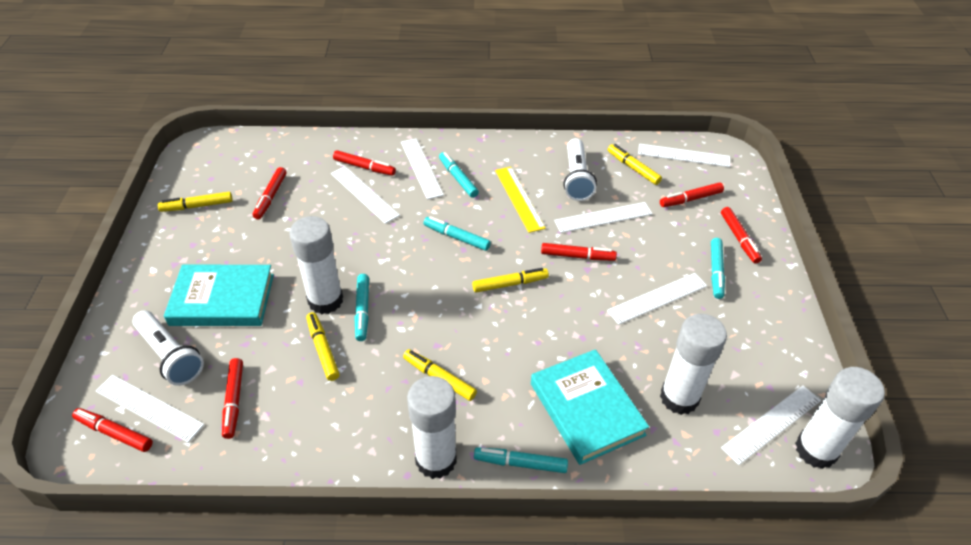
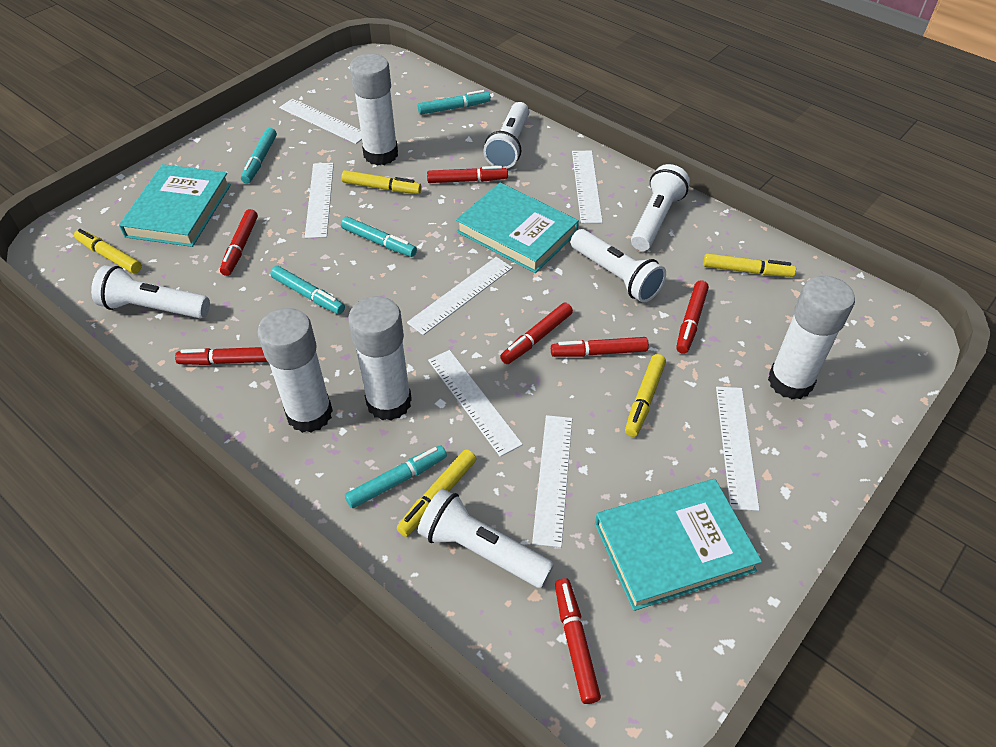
turquoise book: 2 -> 3
white flashlight: 2 -> 5
yellow ruler: 1 -> 0

